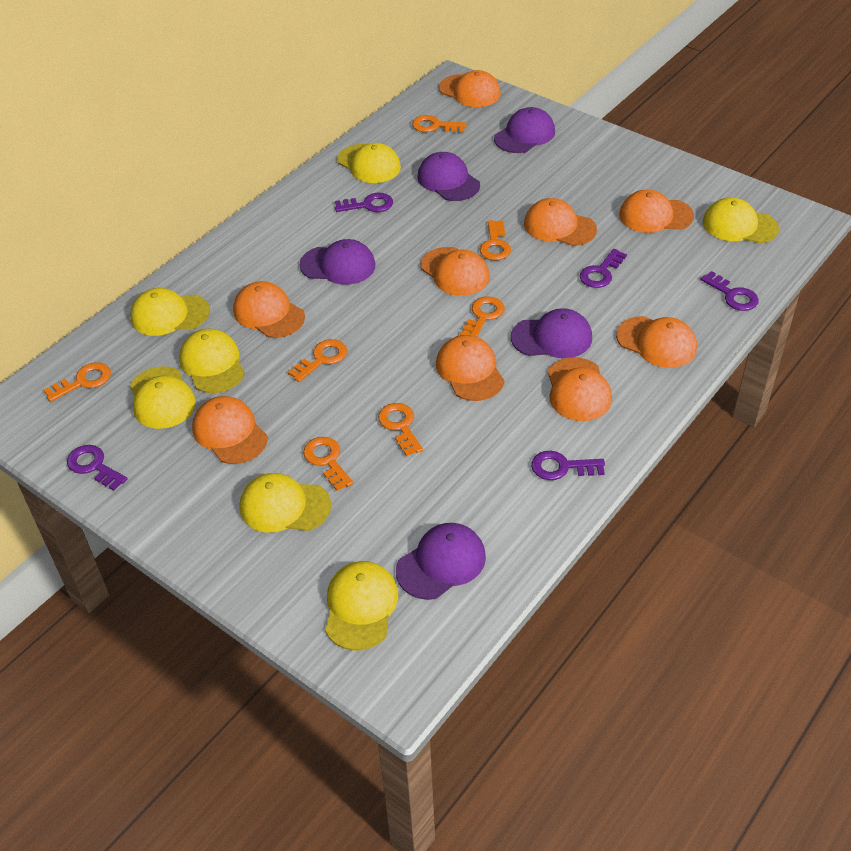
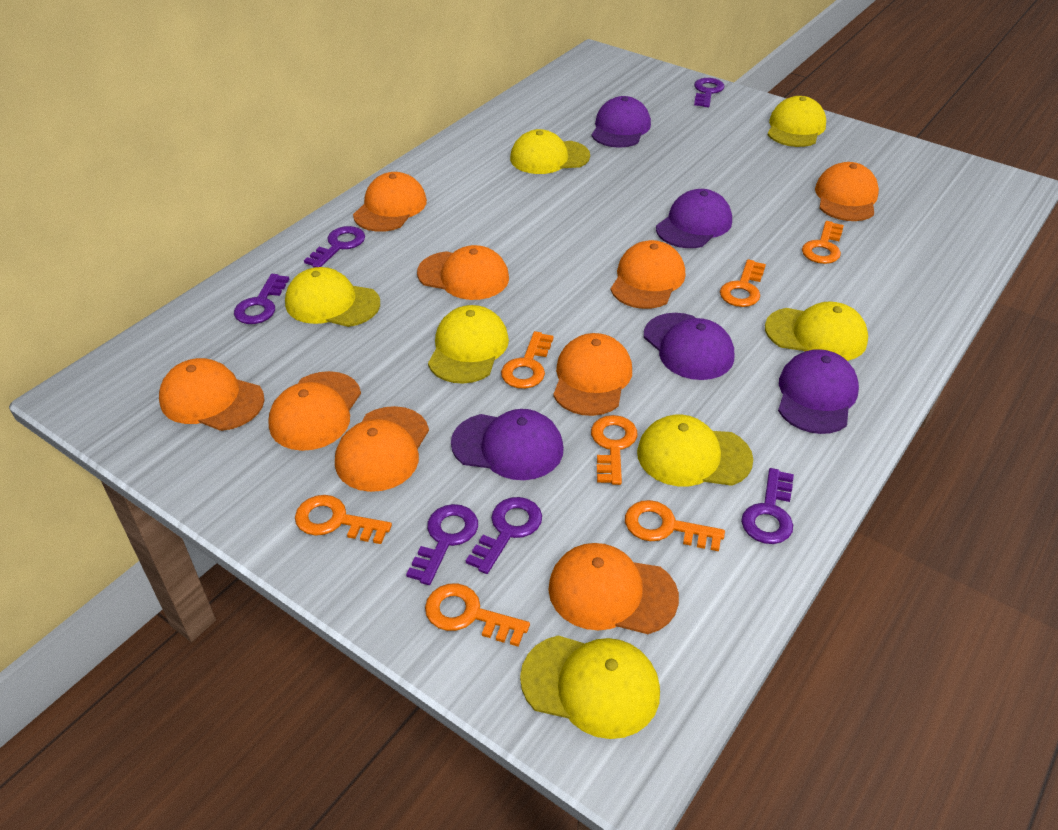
purple key: 5 -> 6

